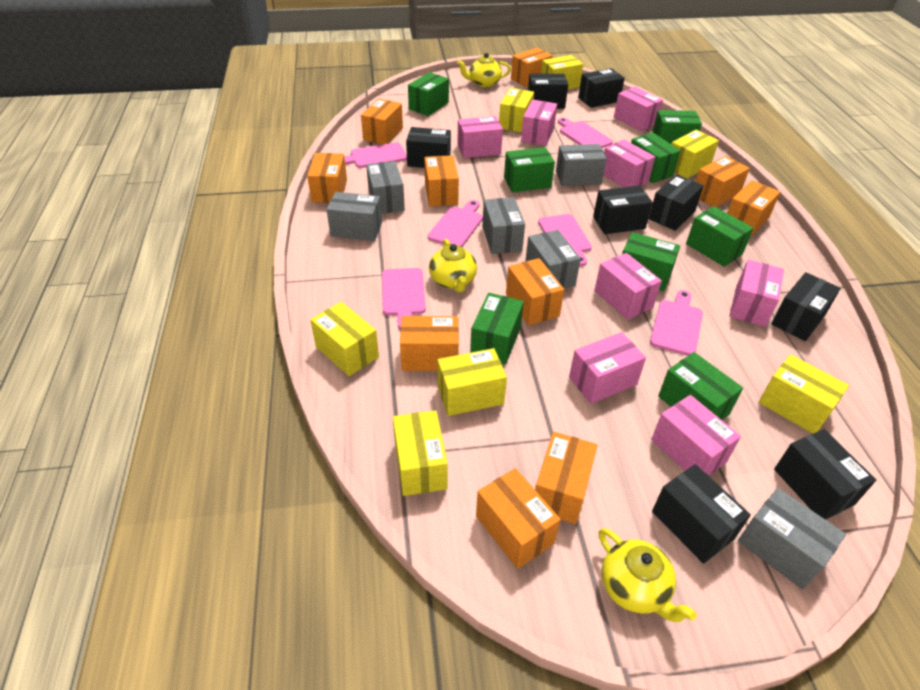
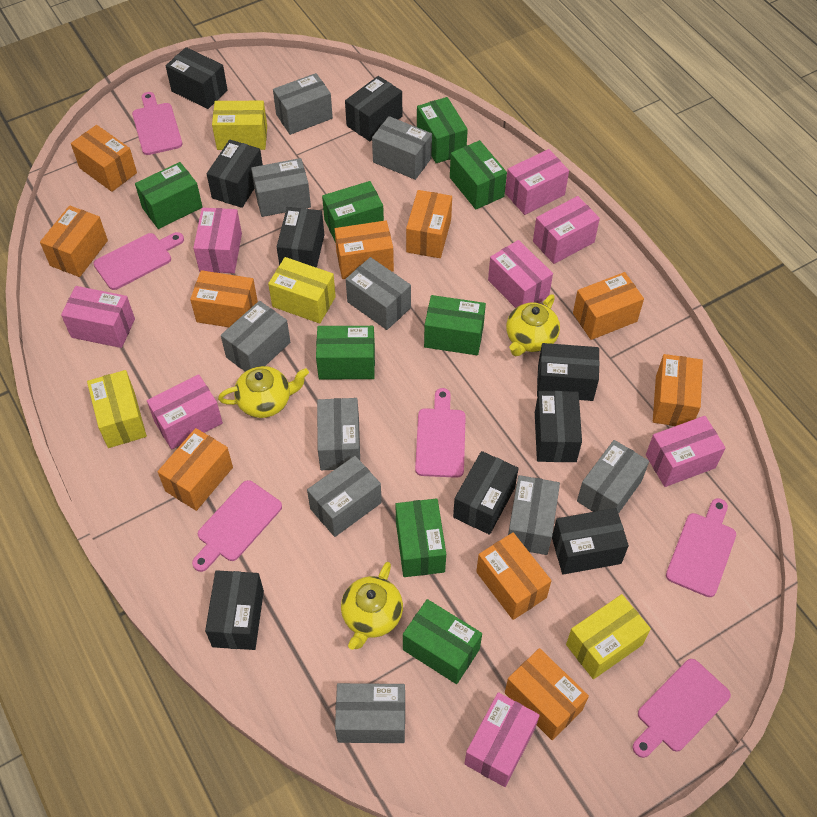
black box: 8 -> 9
grey box: 6 -> 10
yellow box: 7 -> 4

